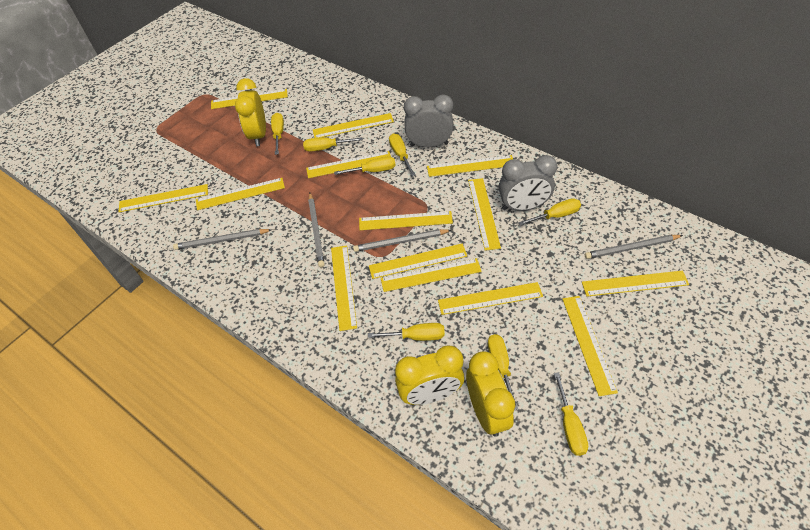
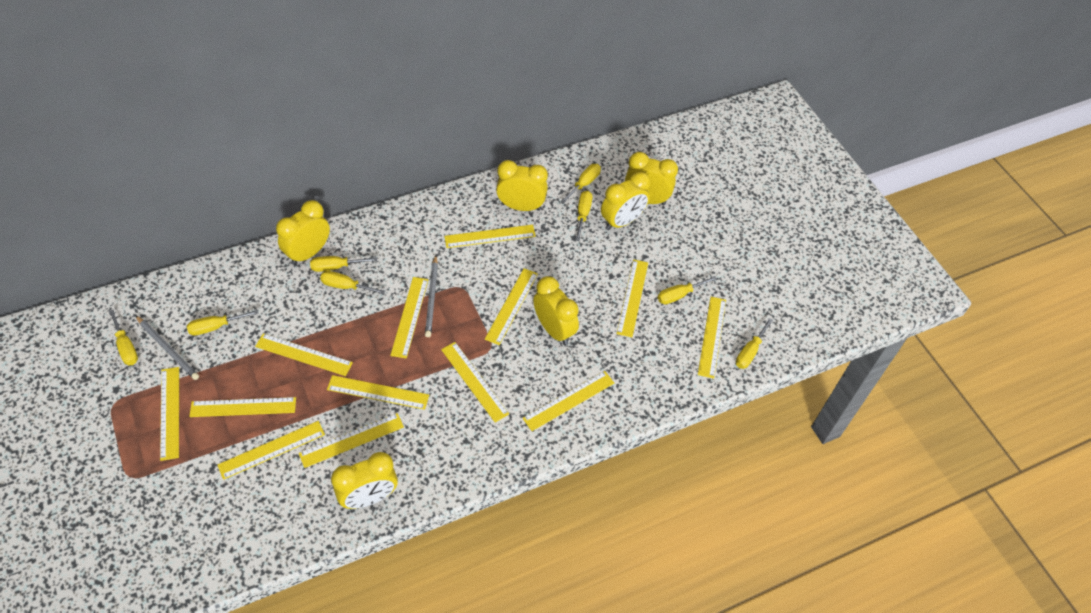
grey clock: 2 -> 0
grey pencil: 4 -> 2
yellow clock: 3 -> 6
yellow ruler: 14 -> 13

